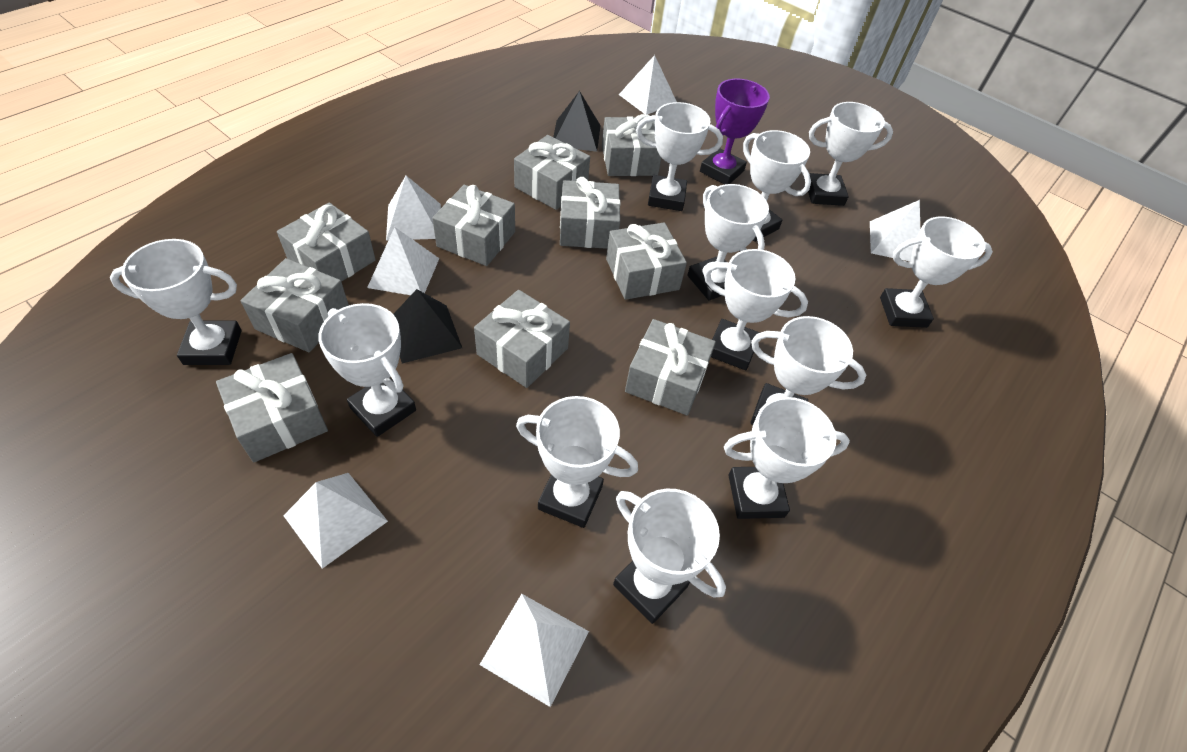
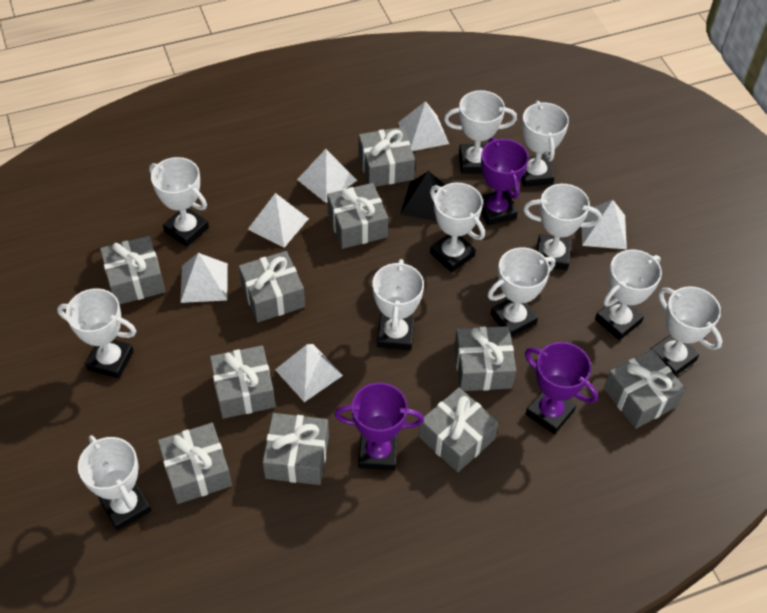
black pyramid: 2 -> 1
purple trophy: 1 -> 3
white trophy: 12 -> 11

